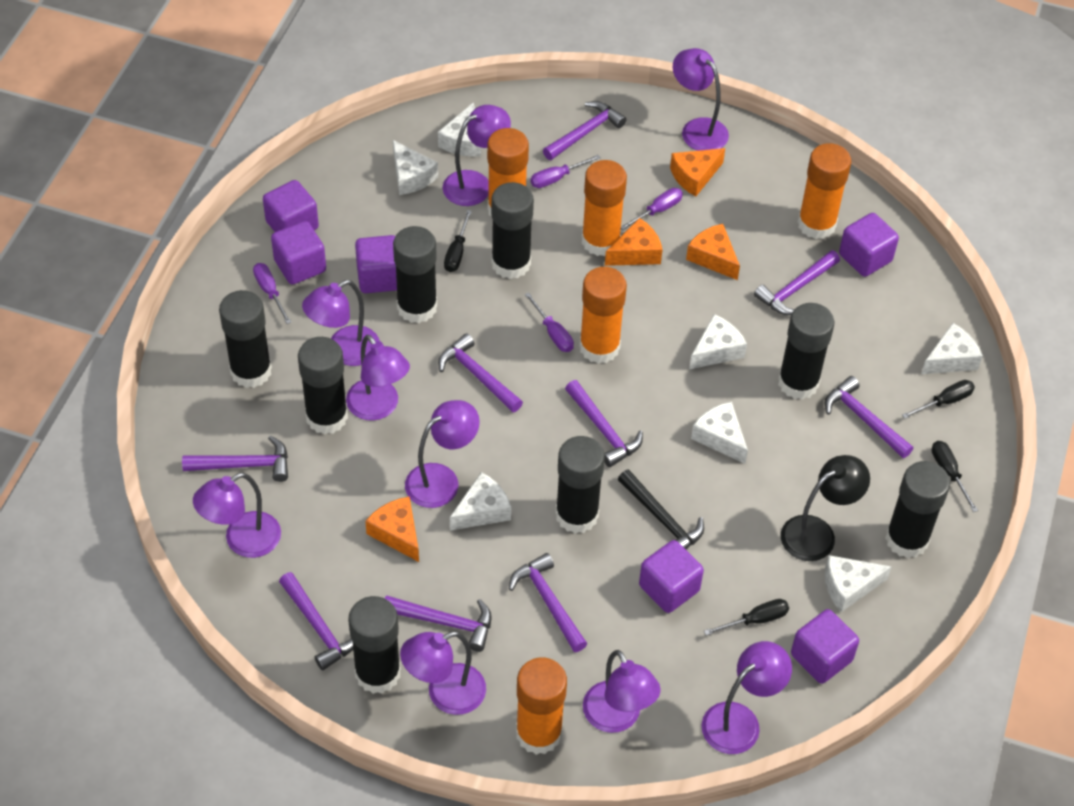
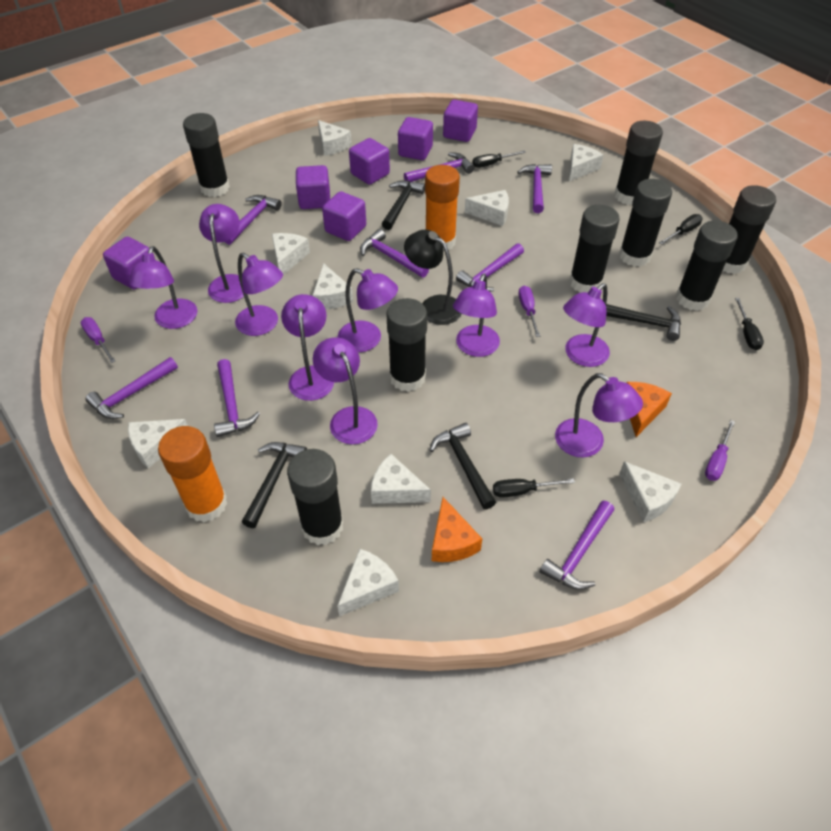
black hammer: 1 -> 4
orange cheese: 4 -> 2
orange glue stick: 5 -> 2
purple hammer: 9 -> 8
purple screwdriver: 4 -> 3
white cheese: 7 -> 9

